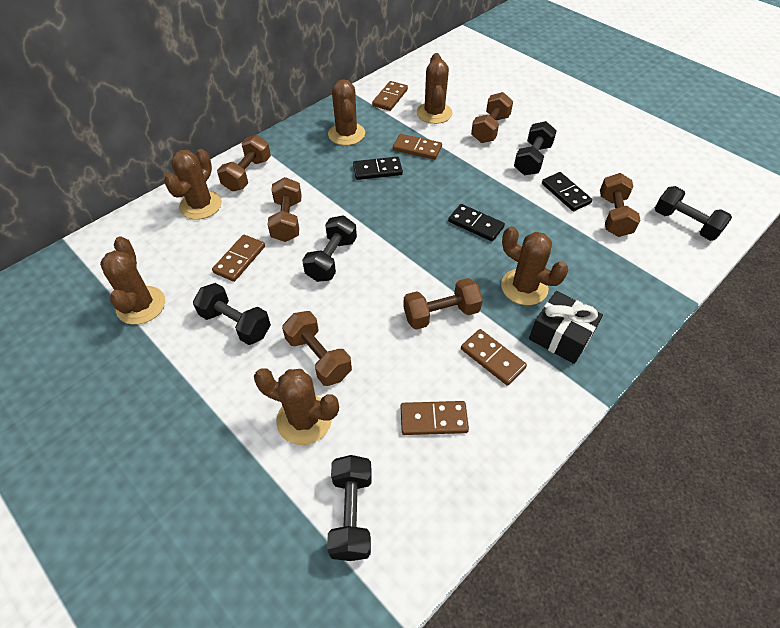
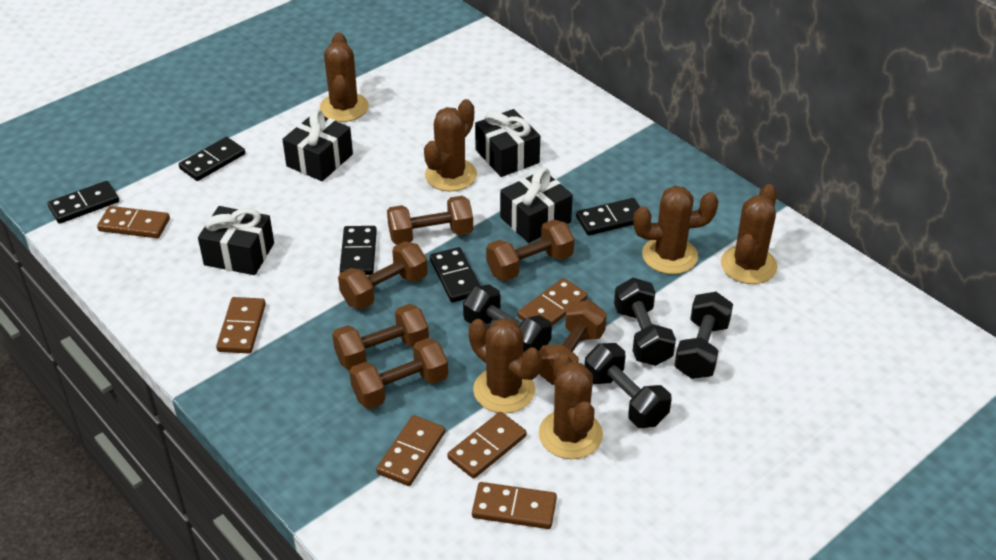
black domino: 3 -> 5
black dumbbell: 5 -> 4
black gift: 1 -> 4
brown domino: 5 -> 6

